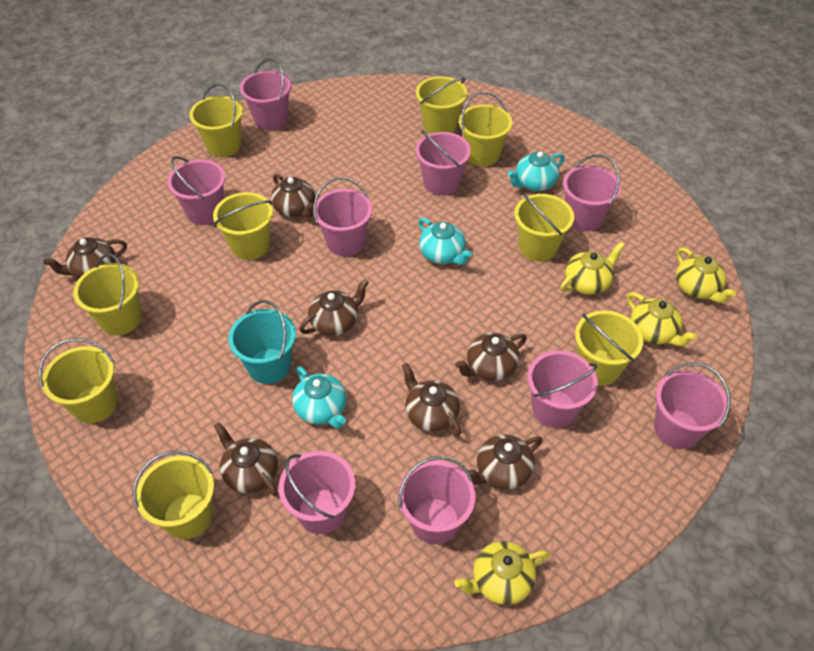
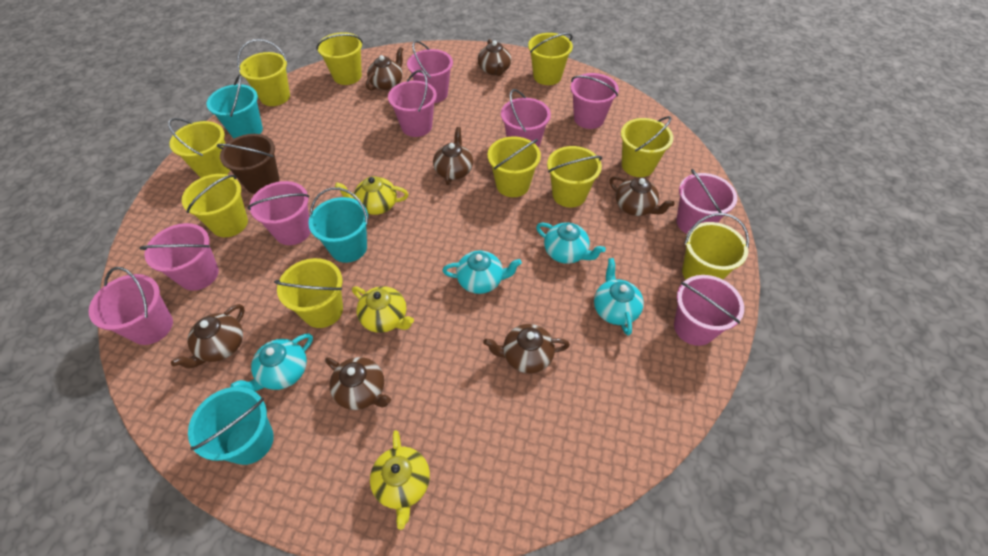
brown bucket: 0 -> 1
turquoise bucket: 1 -> 3
turquoise teapot: 3 -> 4
yellow bucket: 9 -> 10
yellow teapot: 4 -> 3

